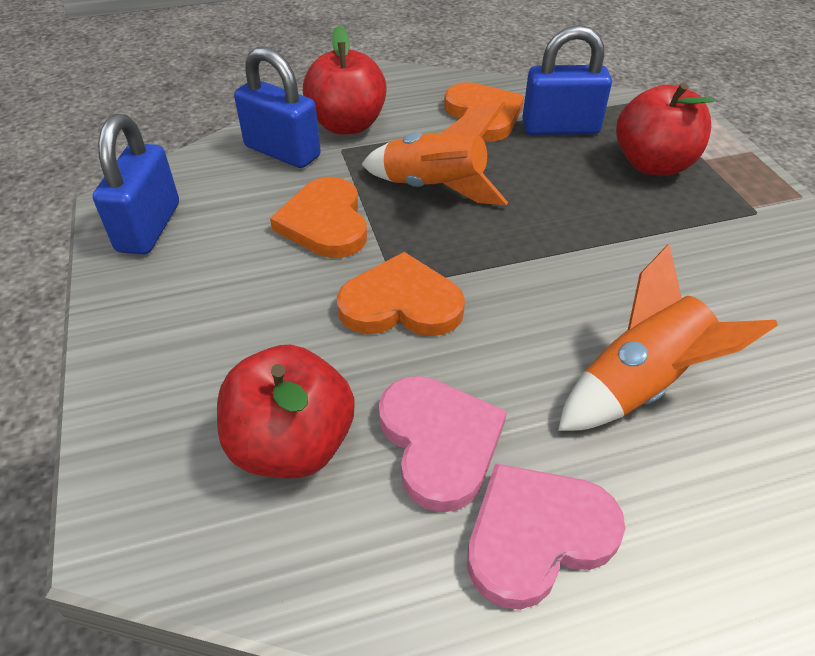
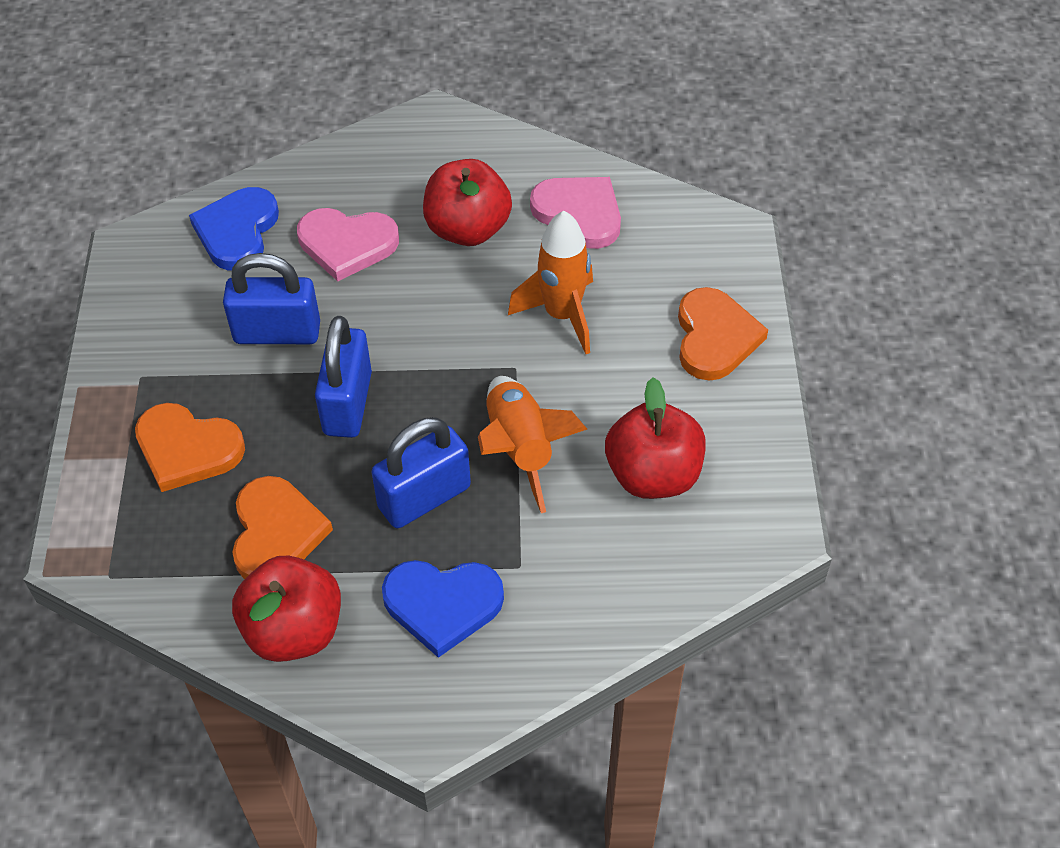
blue heart: 0 -> 2

